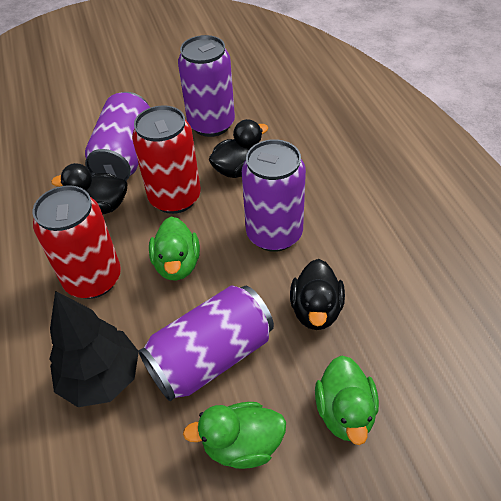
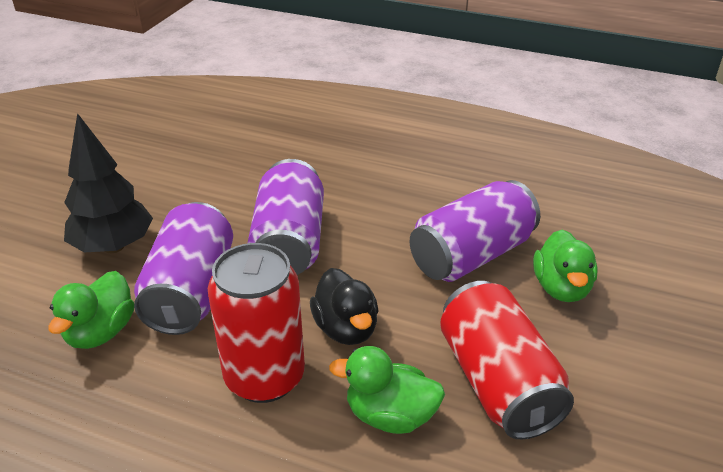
black duck: 3 -> 1
purple can: 4 -> 3

